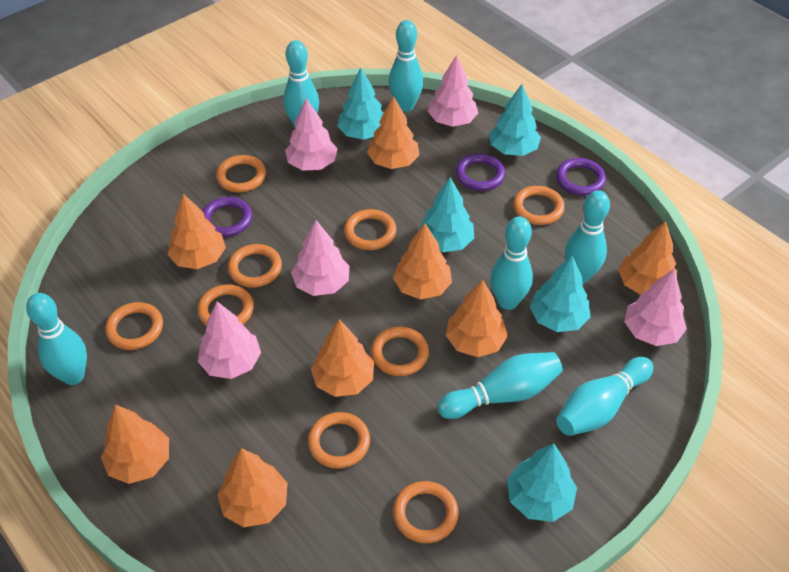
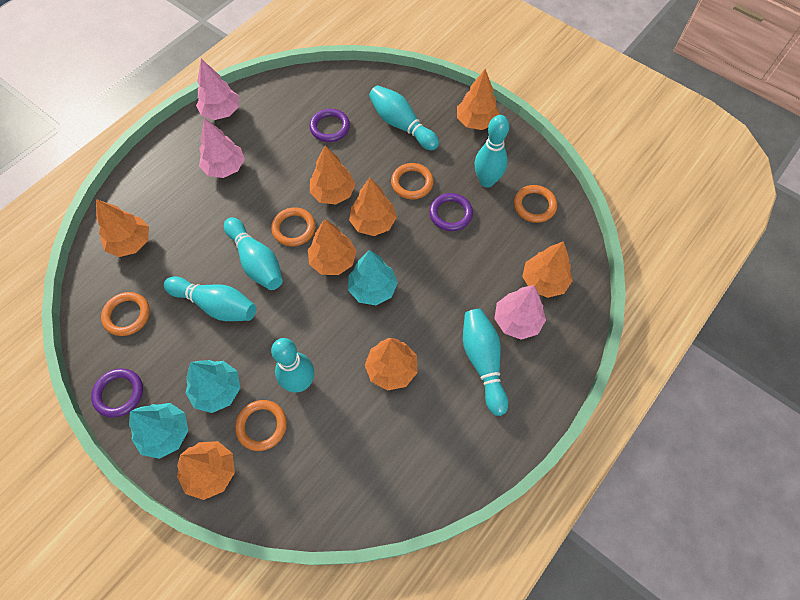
orange ring: 9 -> 5
pink tree: 5 -> 3
turquoise bowling pin: 7 -> 6
turquoise tree: 5 -> 3

